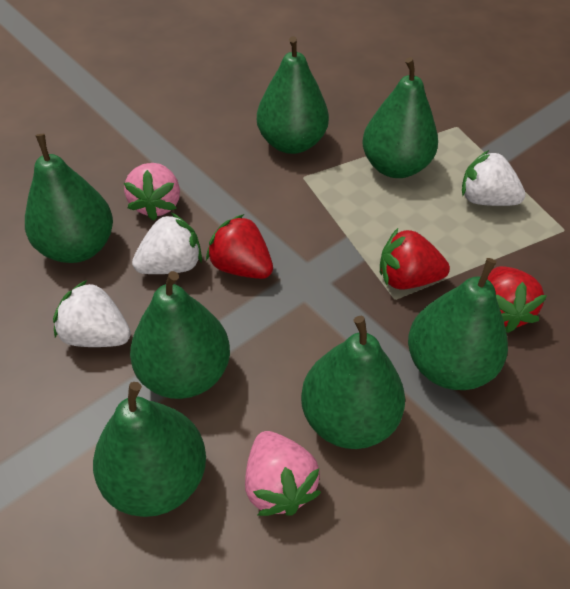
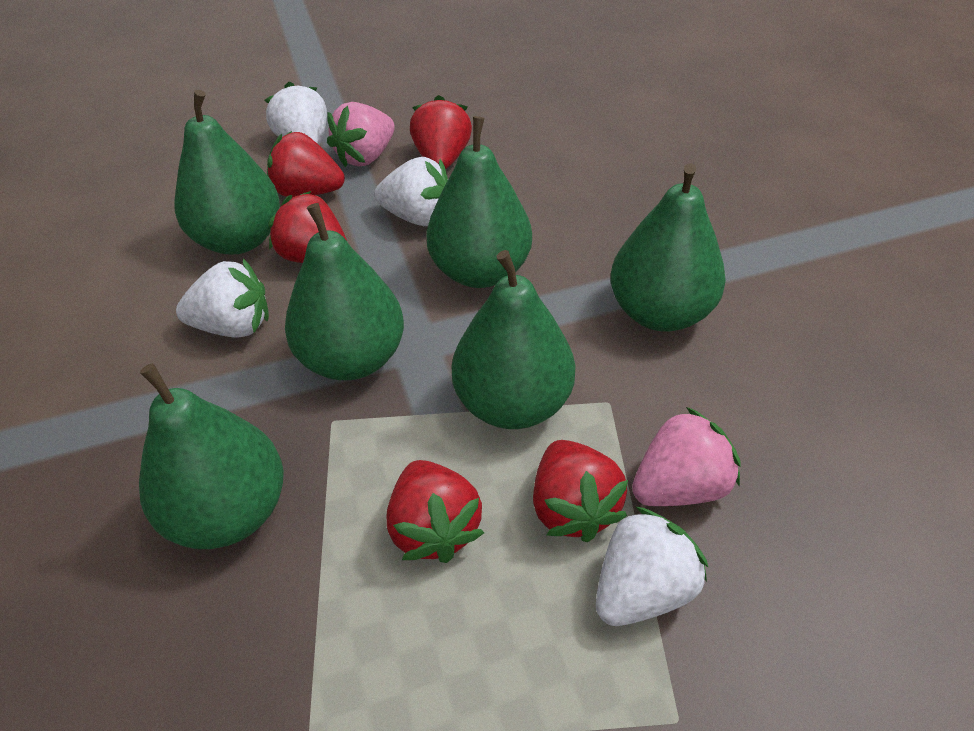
green pear: 7 -> 6
red strawberry: 3 -> 5
white strawberry: 3 -> 4

